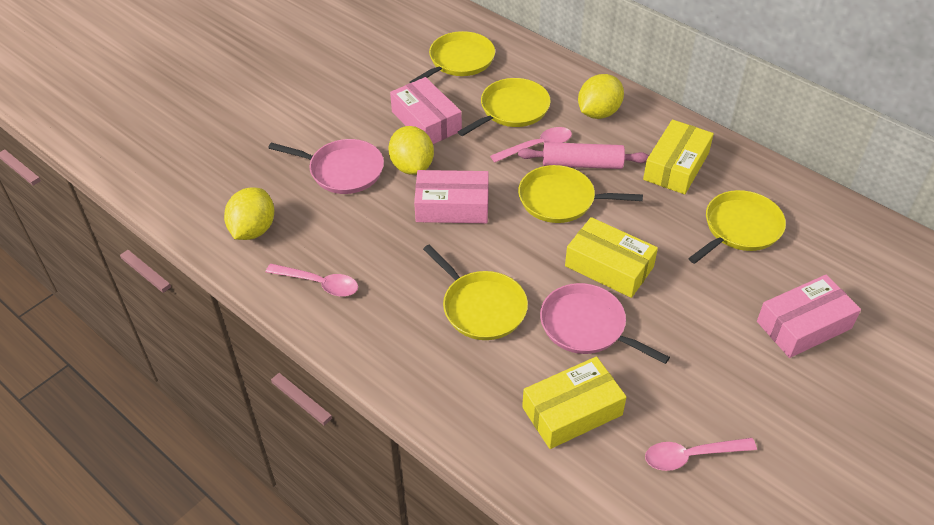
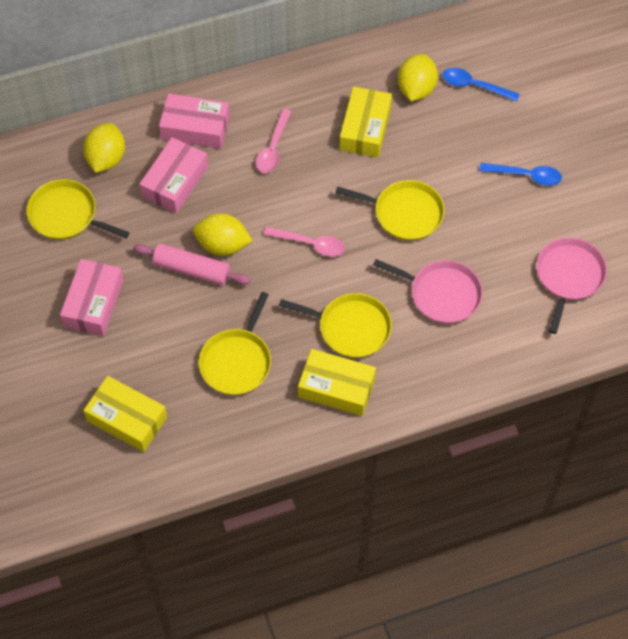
blue spoon: 0 -> 2
pink spoon: 3 -> 2
yellow pan: 5 -> 4

